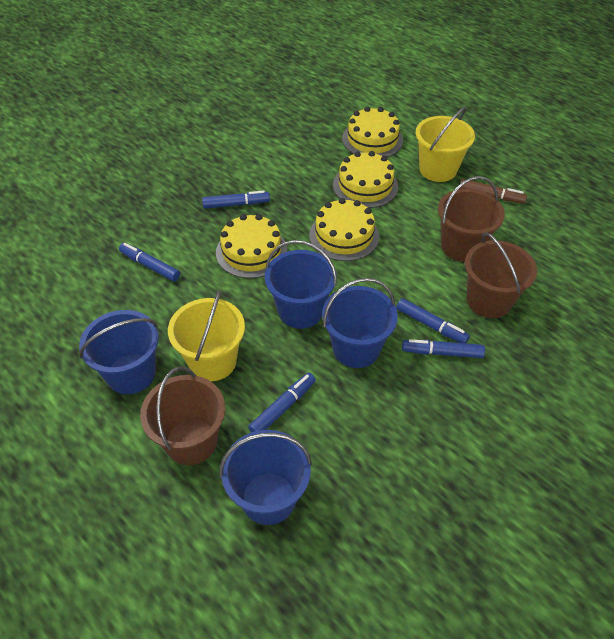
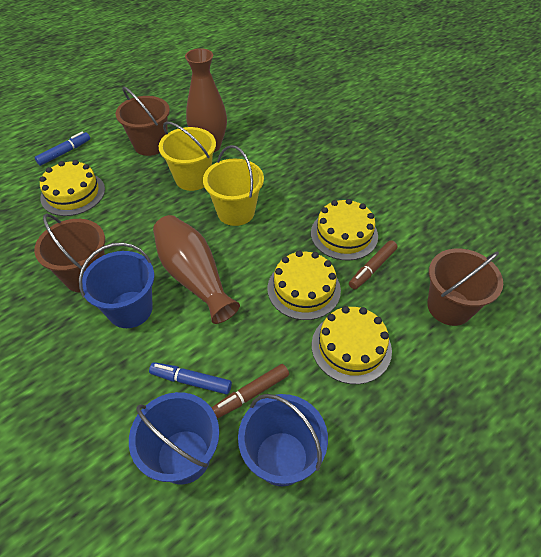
blue bucket: 4 -> 3
blue marker: 5 -> 2
brown marker: 1 -> 2
brown vase: 0 -> 2

